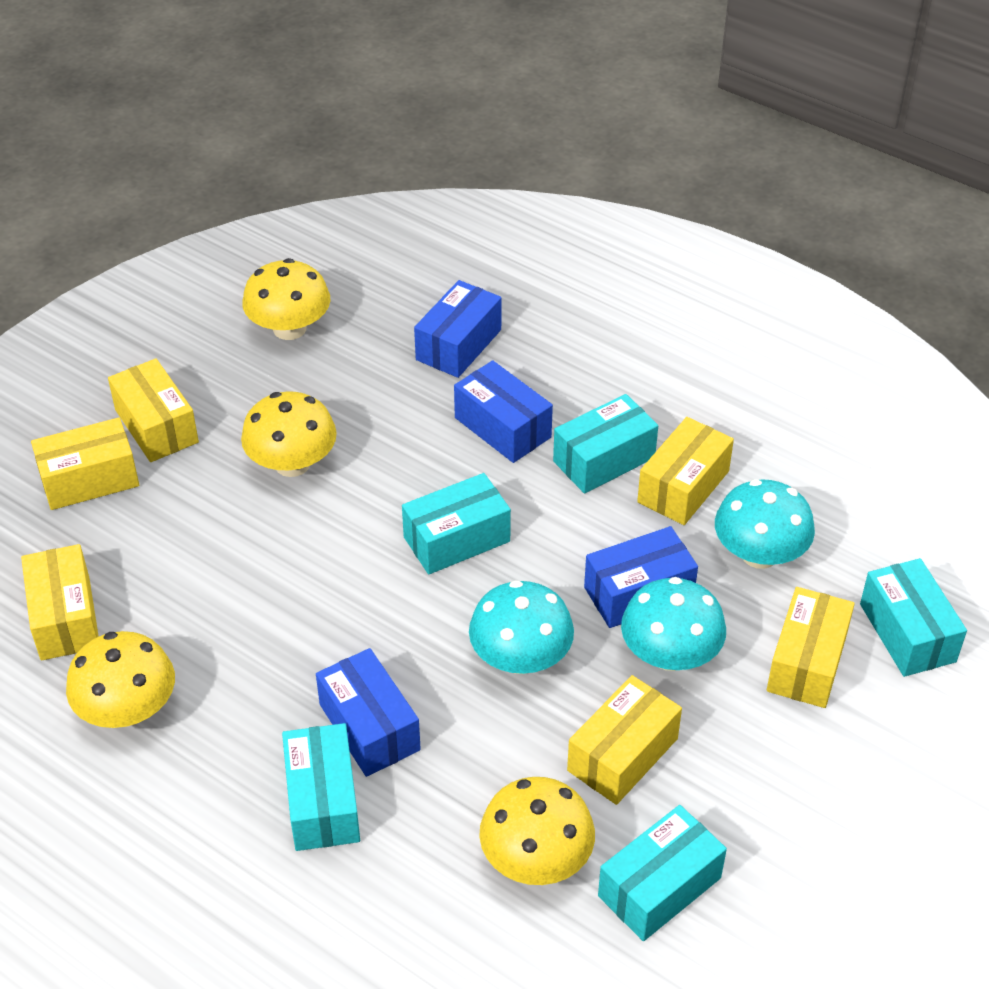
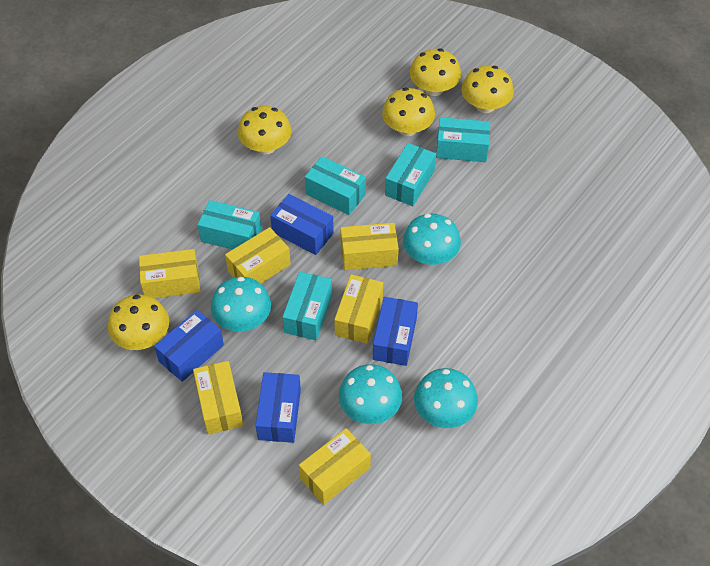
turquoise mushroom: 3 -> 4
yellow mushroom: 4 -> 5

